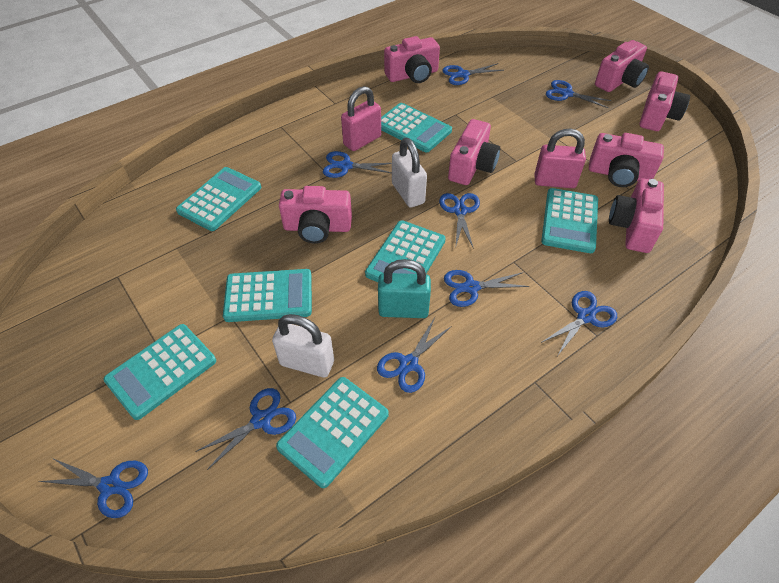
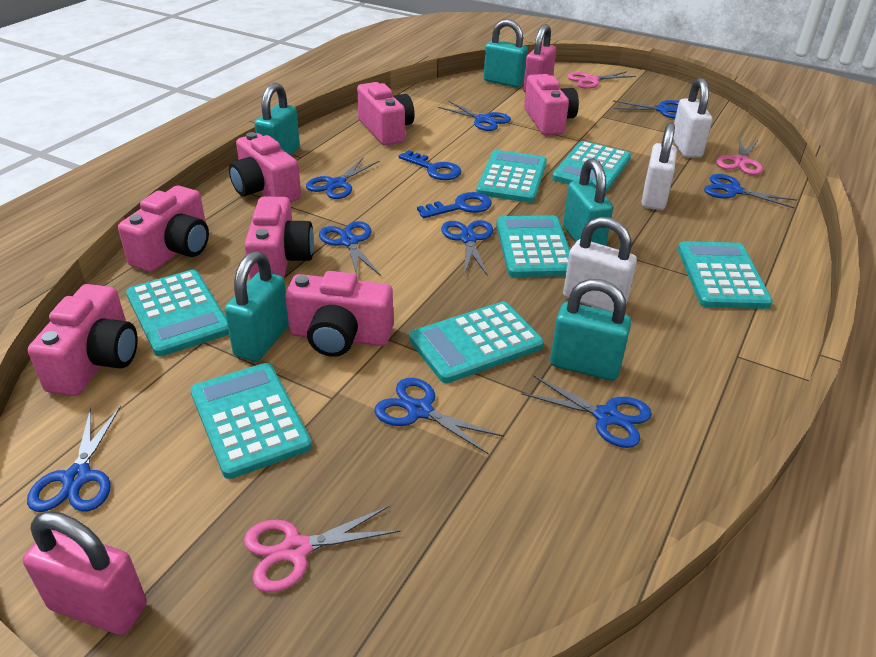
blue key: 0 -> 2
pink scissors: 0 -> 3
turquoise padlock: 1 -> 5
white padlock: 2 -> 3

